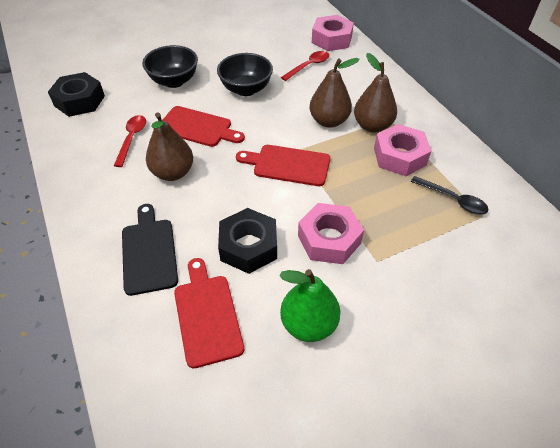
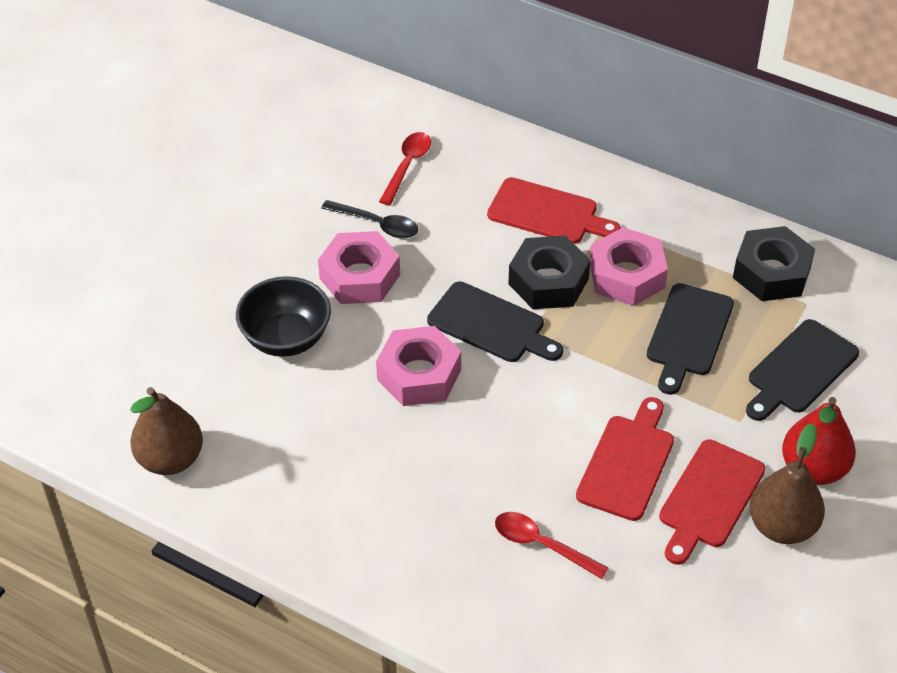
black bowl: 2 -> 1
black cutting board: 1 -> 3
brown pear: 3 -> 2
green pear: 1 -> 0
red pear: 0 -> 1

